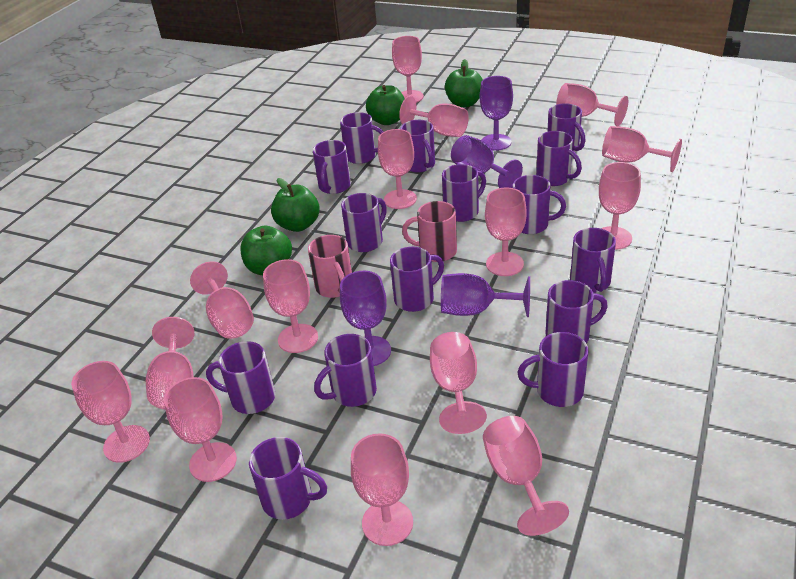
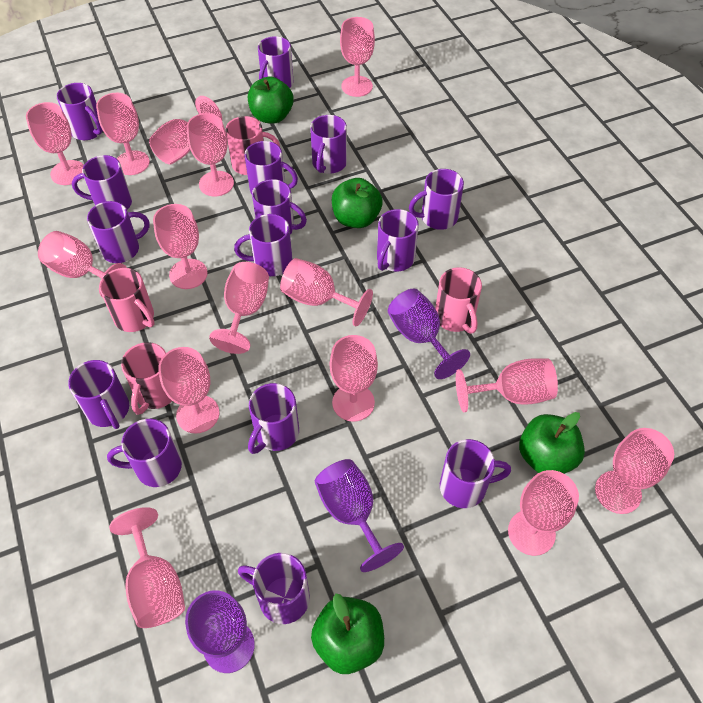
pink mug: 2 -> 4
purple goblet: 4 -> 3

